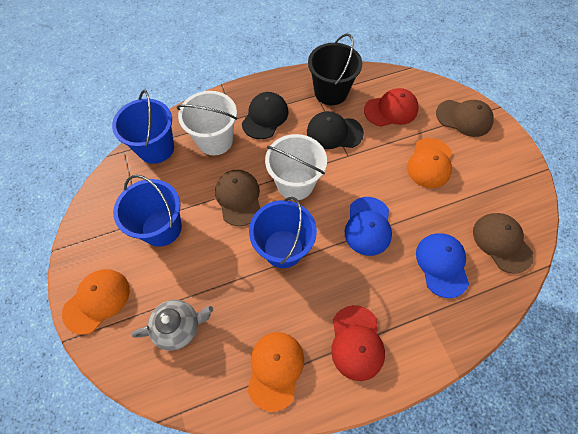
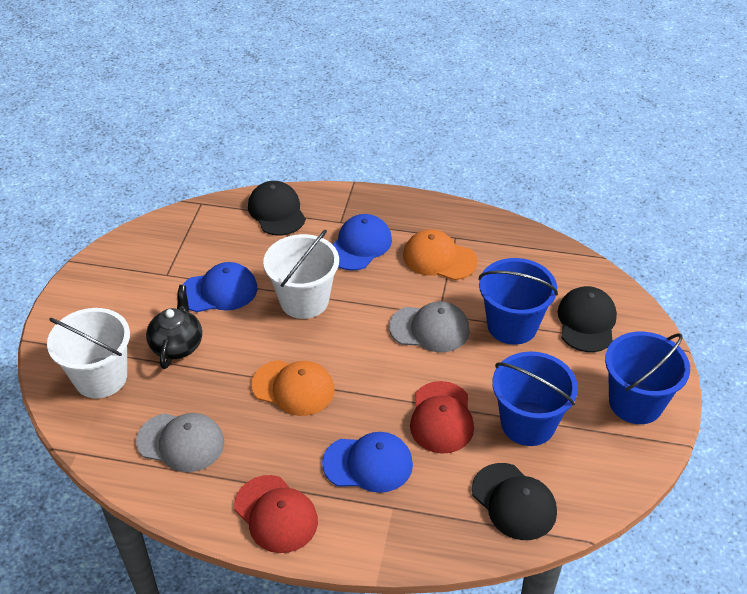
black bucket: 1 -> 0
black cap: 2 -> 3
black teapot: 0 -> 1
blue cap: 2 -> 3
brown cap: 3 -> 0
grey cap: 0 -> 2
grey teapot: 1 -> 0
orange cap: 3 -> 2

